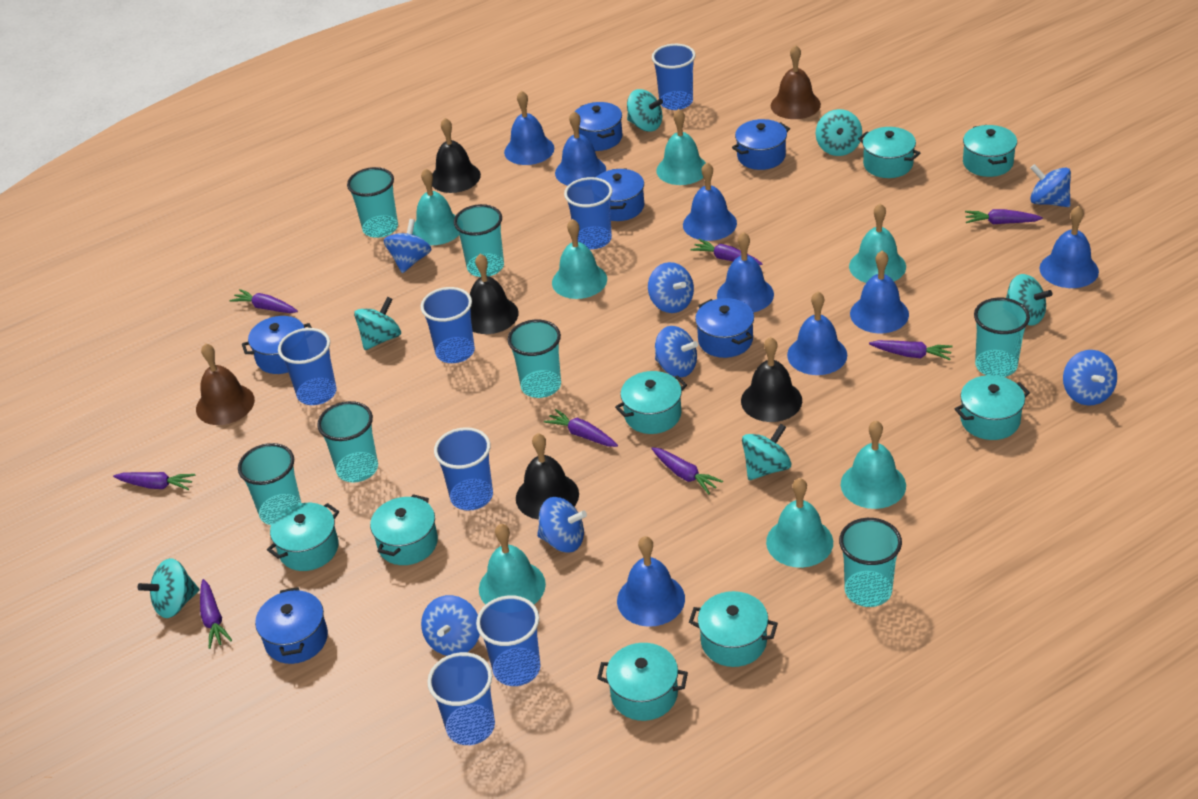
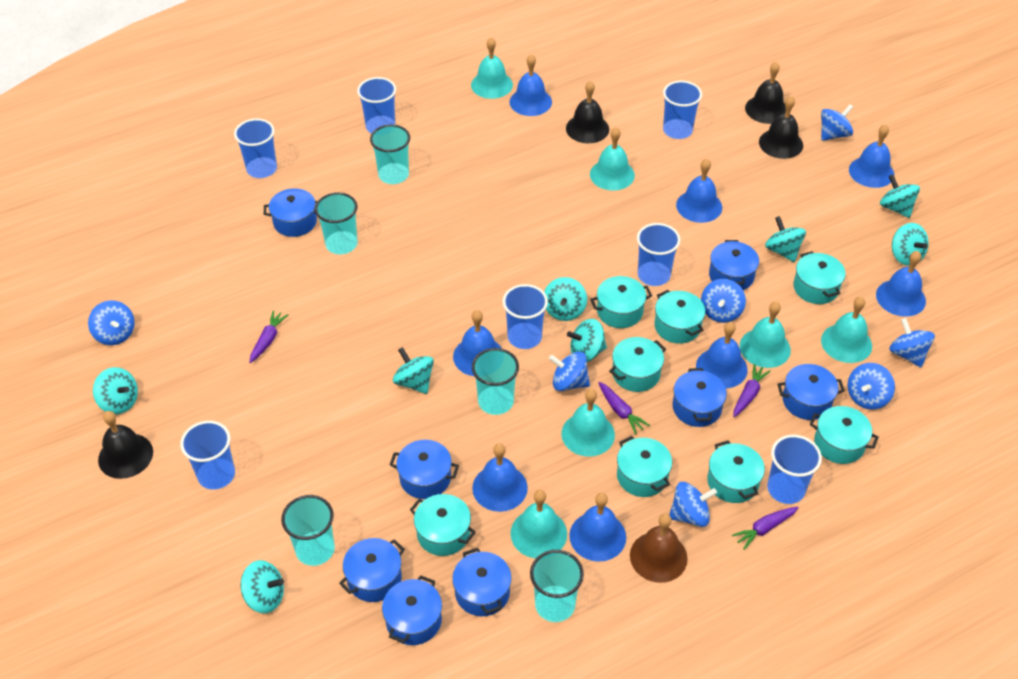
blue pot: 6 -> 8
brown bell: 2 -> 1
purple carrot: 8 -> 4
turquoise bell: 7 -> 6
turquoise cup: 7 -> 5
turquoise spinning top: 6 -> 8

